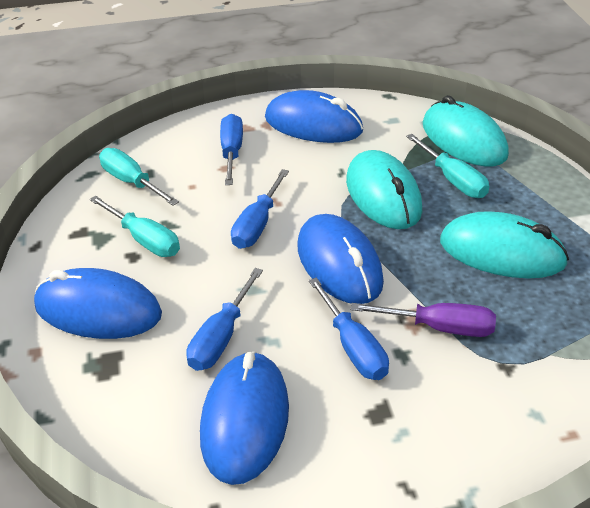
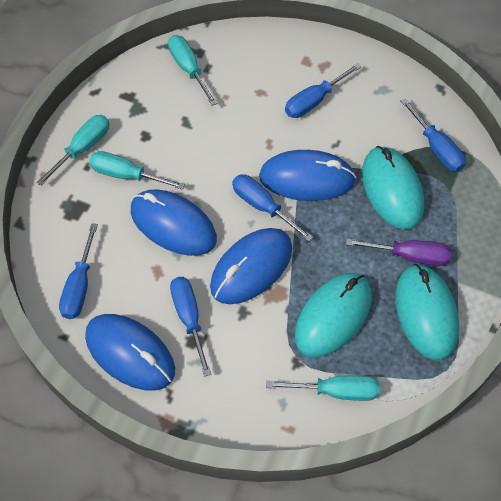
blue screwdriver: 4 -> 5
turquoise screwdriver: 3 -> 4

